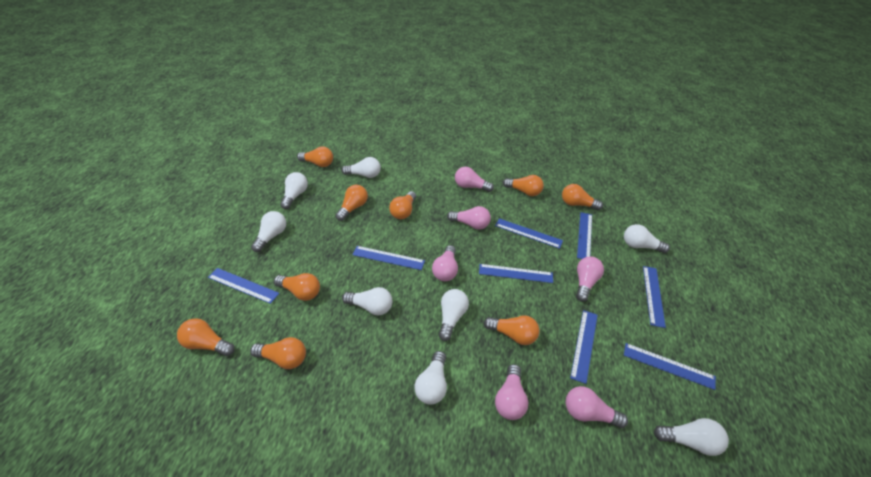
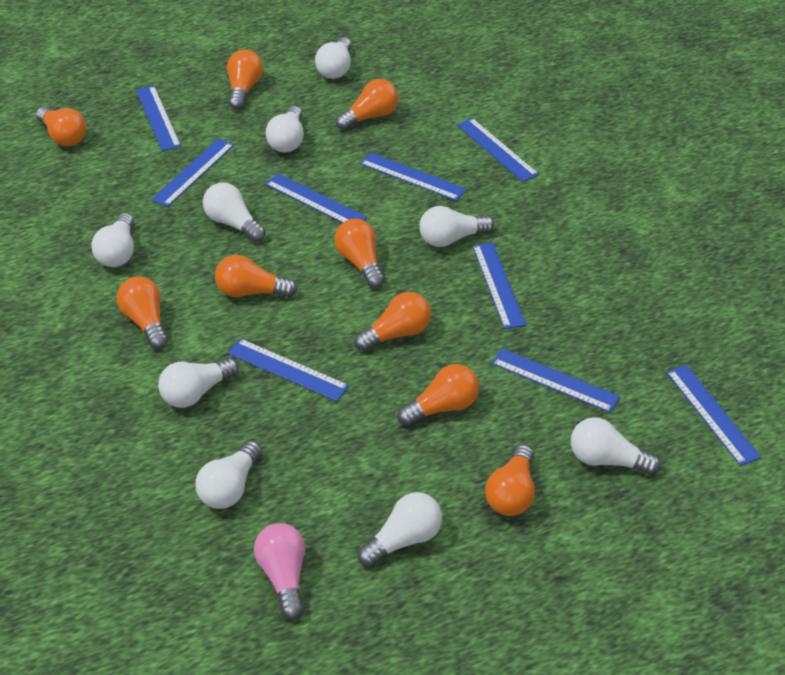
blue ruler: 8 -> 9
pink light bulb: 6 -> 1
white light bulb: 8 -> 9

